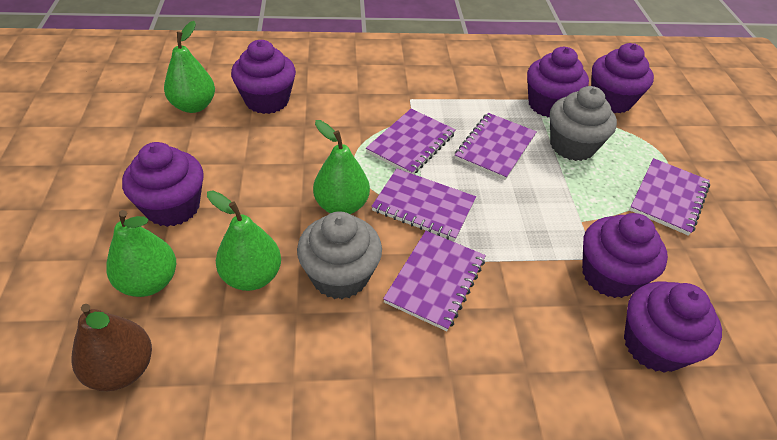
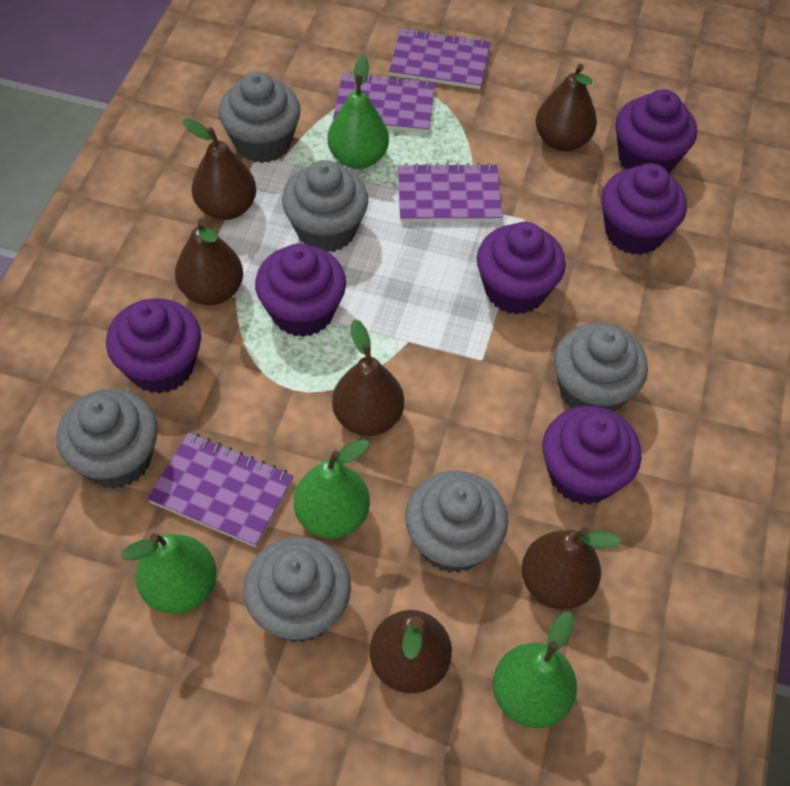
brown pear: 1 -> 6
grey cupcake: 2 -> 6
purple notebook: 5 -> 4

